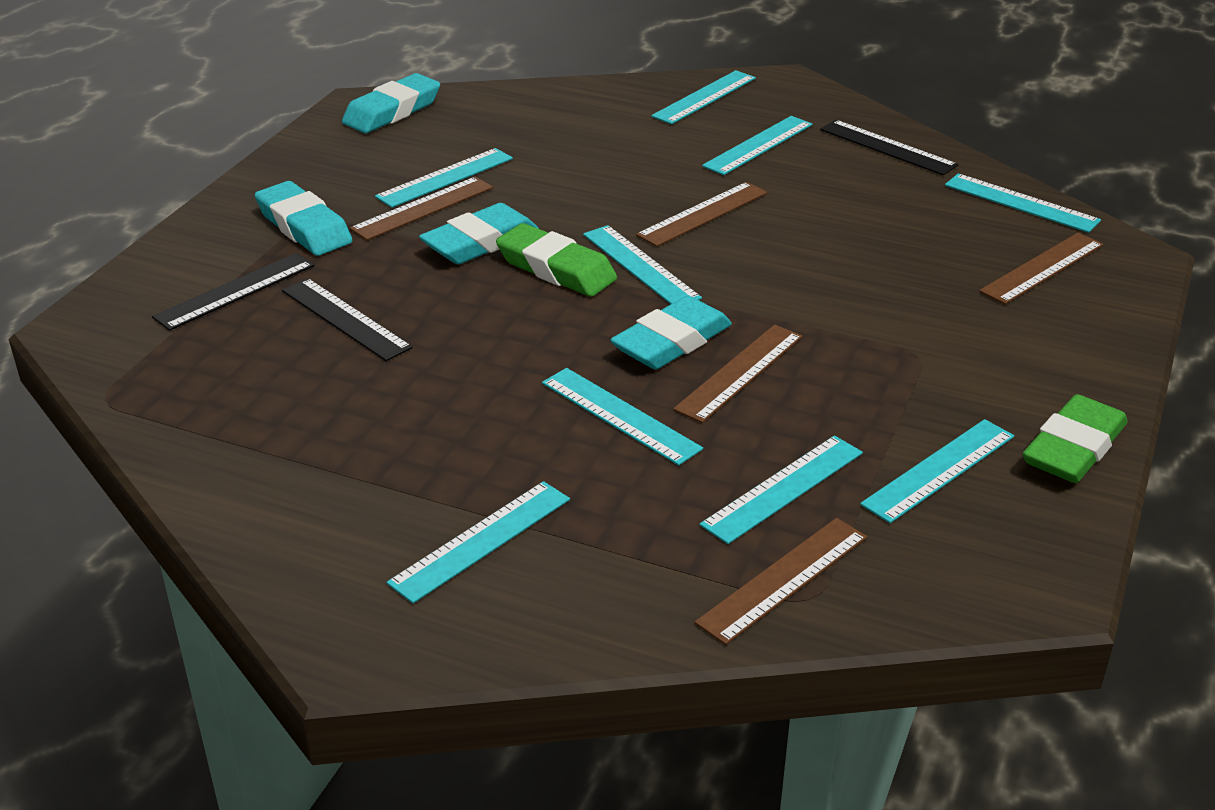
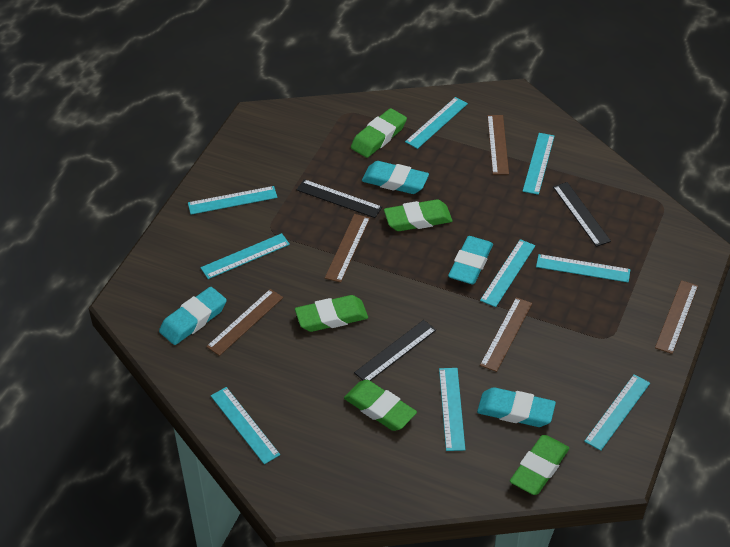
green eraser: 2 -> 5

